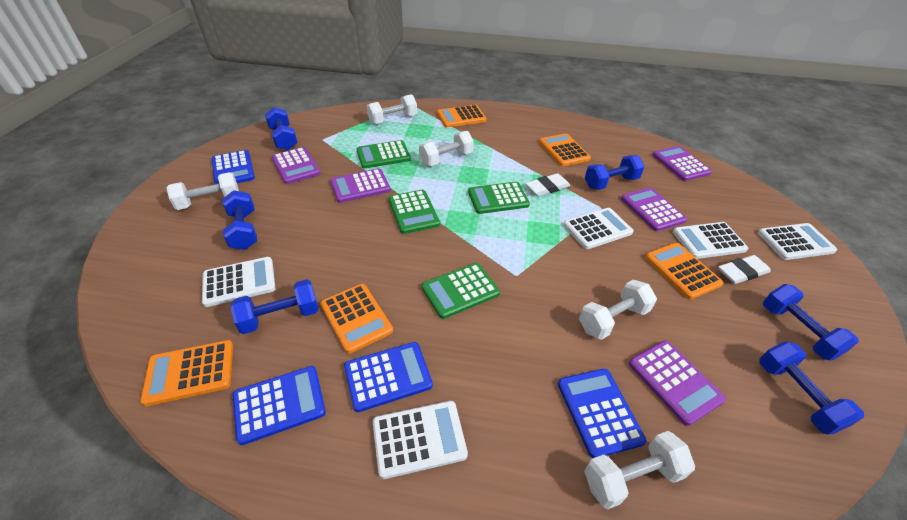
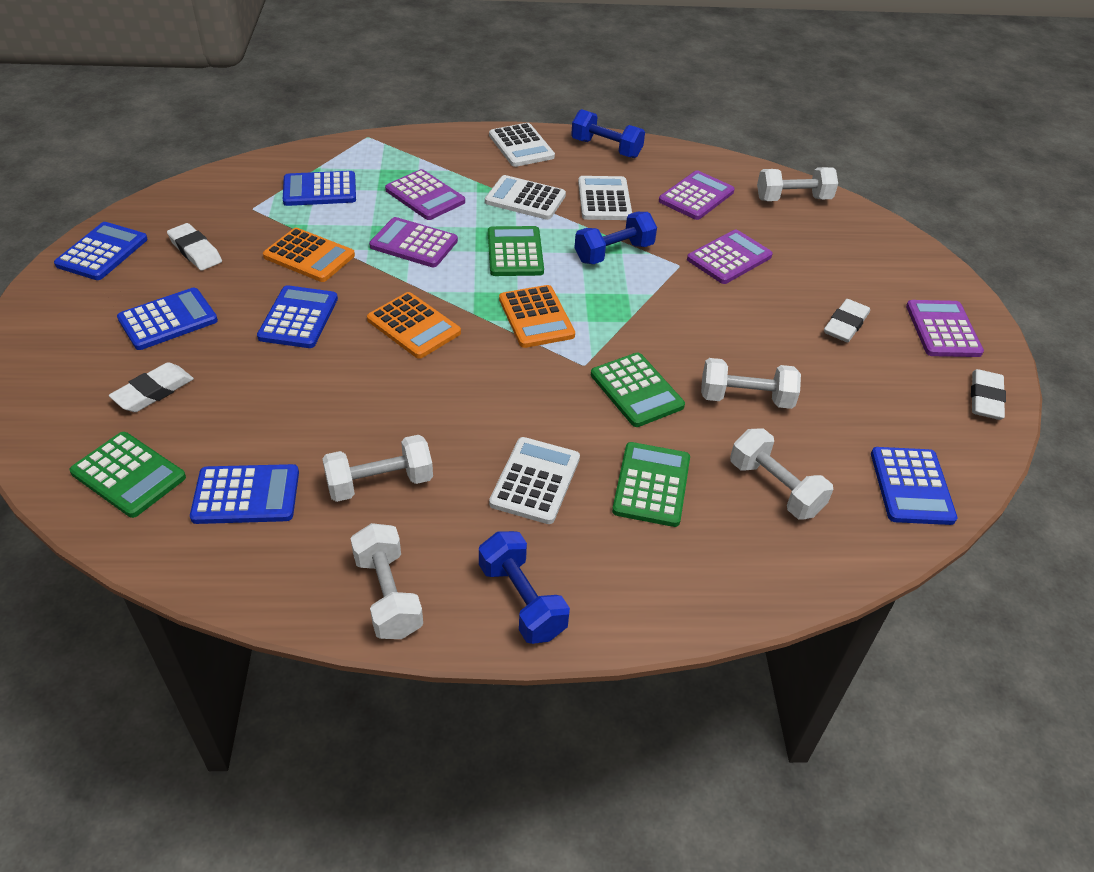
blue calculator: 4 -> 6
blue dumbbell: 6 -> 3
orange calculator: 5 -> 3
white calculator: 5 -> 4
white eraser: 2 -> 4

